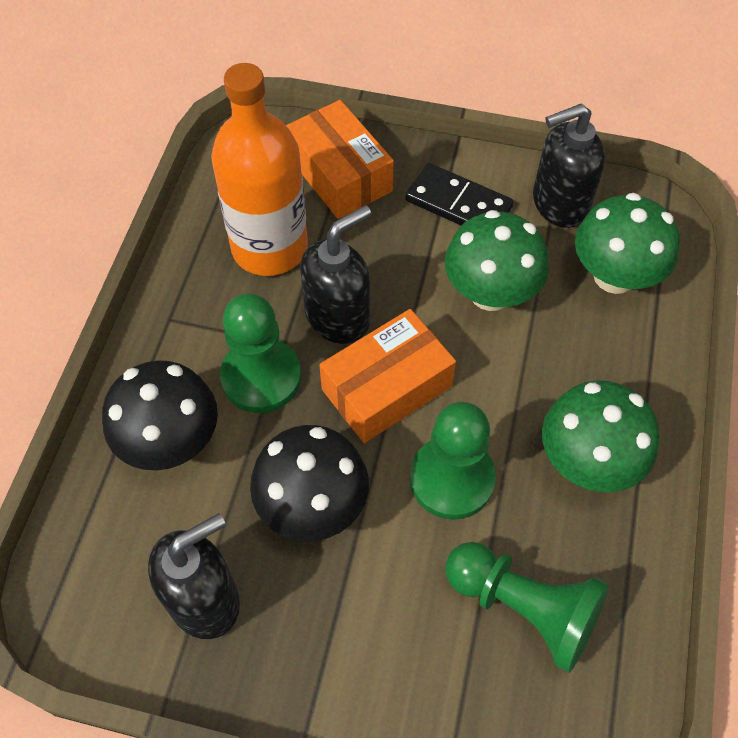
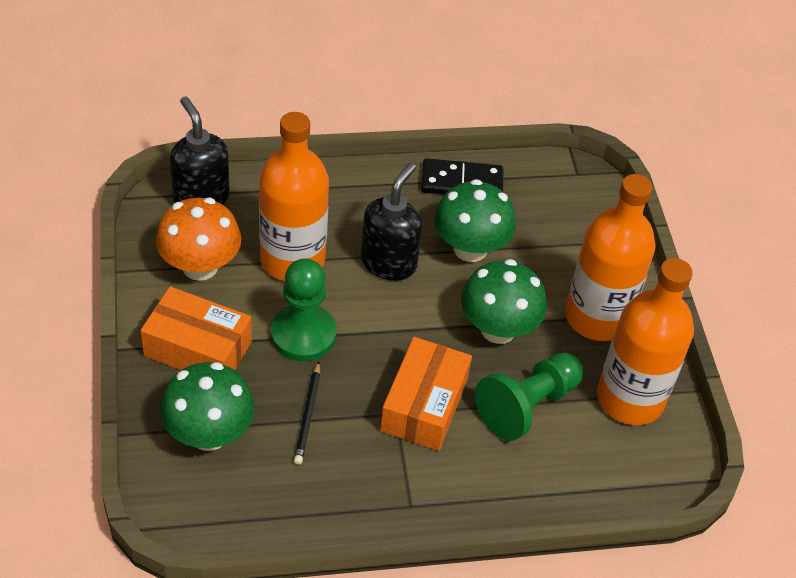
black mushroom: 2 -> 0
black pencil: 0 -> 1
black soap dispenser: 3 -> 2
green pawn: 3 -> 2
orange bottle: 1 -> 3
orange mushroom: 0 -> 1

